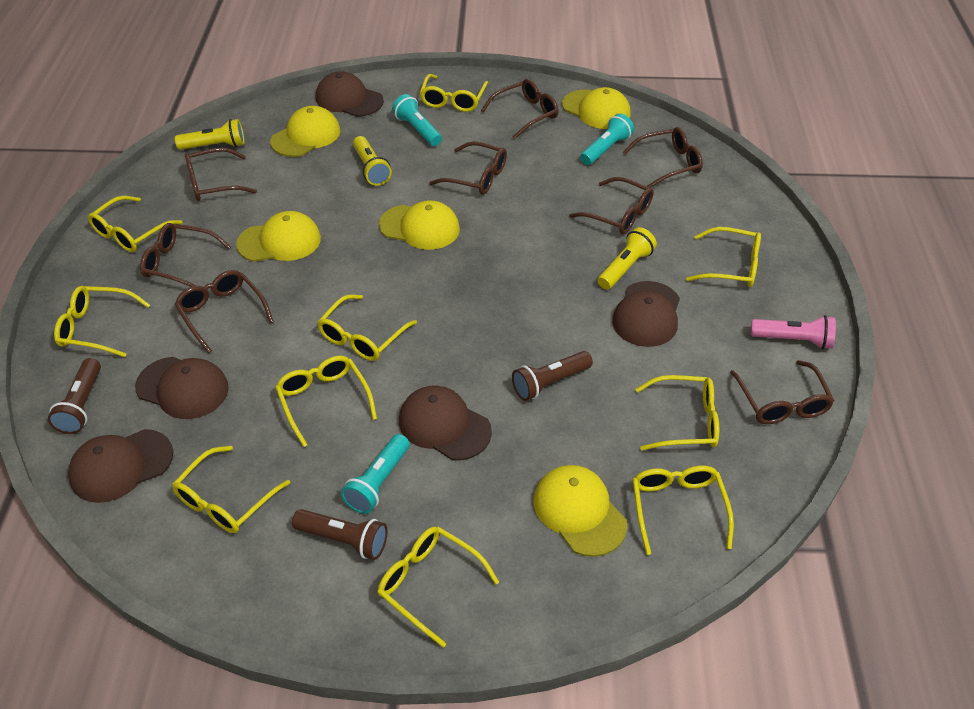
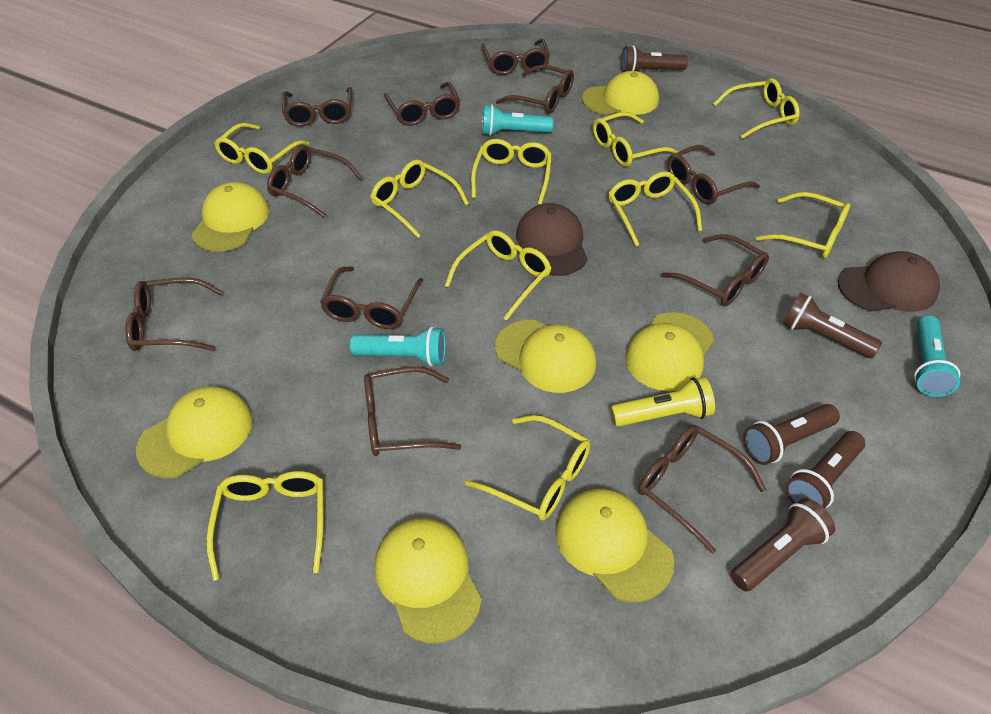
brown cap: 5 -> 2
brown flashlight: 3 -> 5
brown glasses: 8 -> 11
pink flashlight: 1 -> 0
yellow cap: 5 -> 7
yellow flashlight: 3 -> 1

